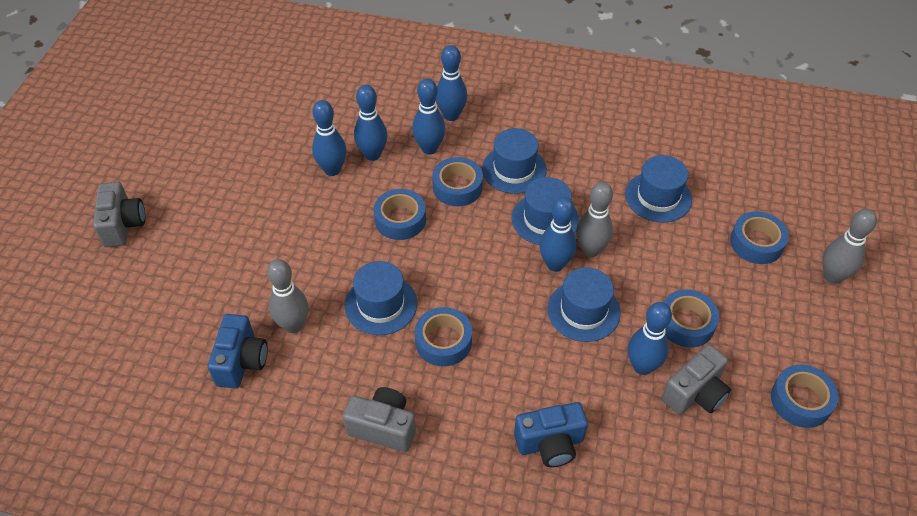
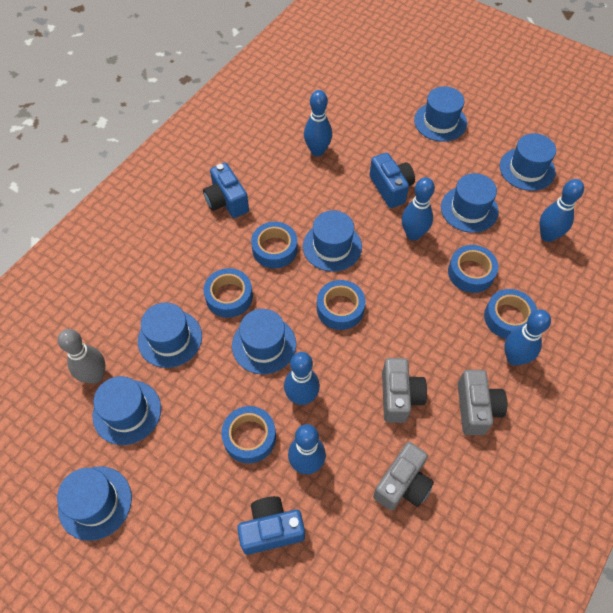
blue camera: 2 -> 3
blue hat: 5 -> 8
grey bowling pin: 3 -> 1

